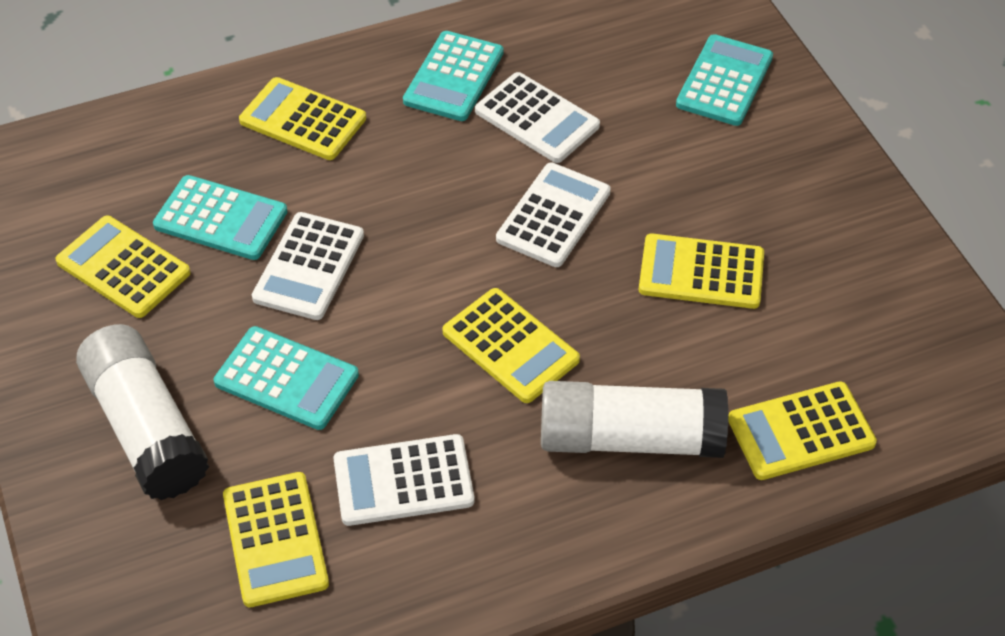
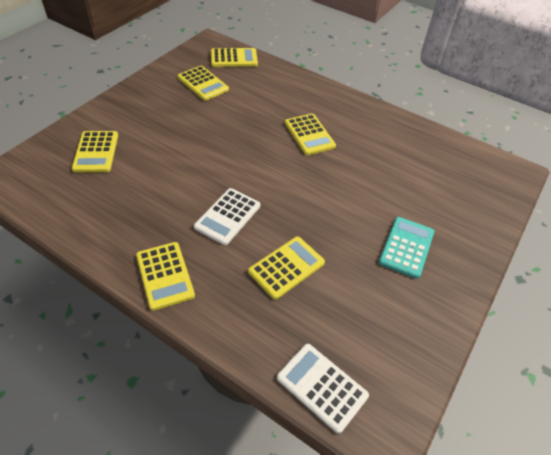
turquoise calculator: 4 -> 1
white calculator: 4 -> 2
white glue stick: 2 -> 0

